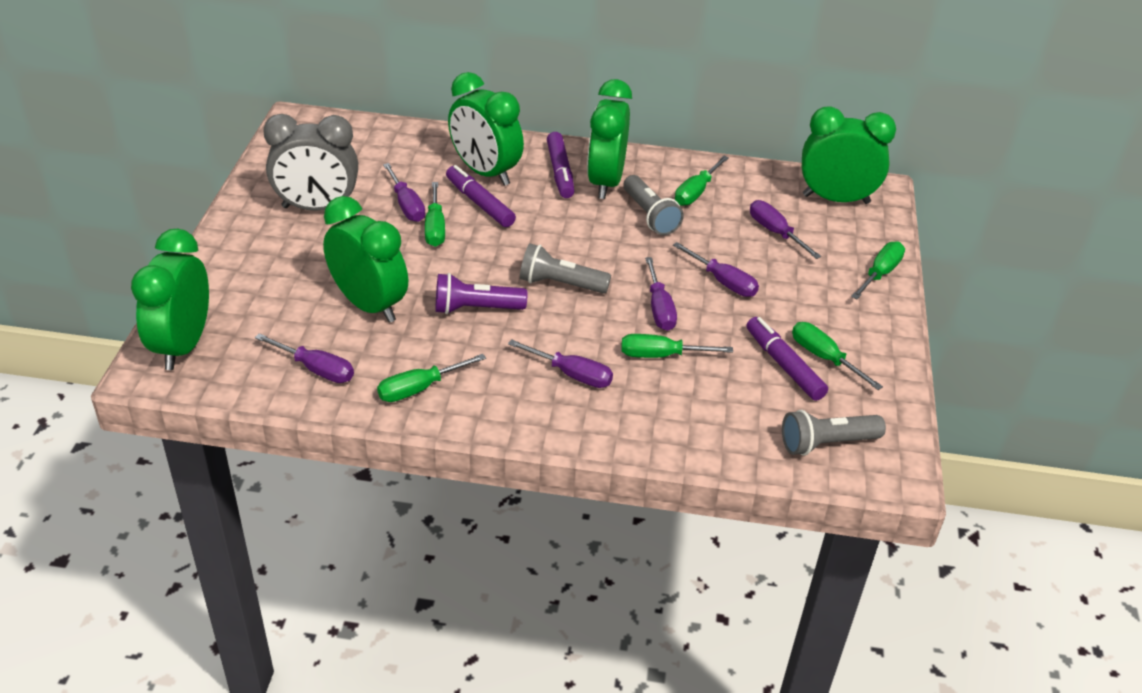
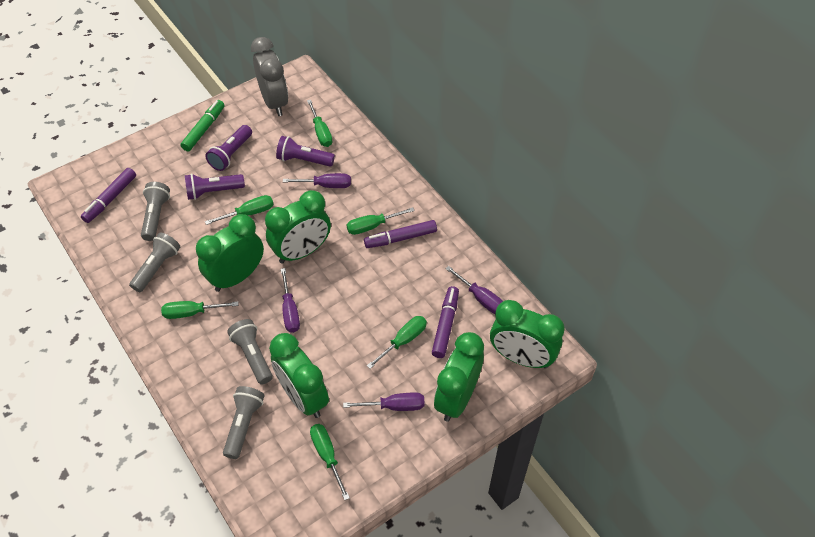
green marker: 0 -> 1
grey flashlight: 3 -> 4
purple flashlight: 1 -> 3
purple screwdriver: 6 -> 4

